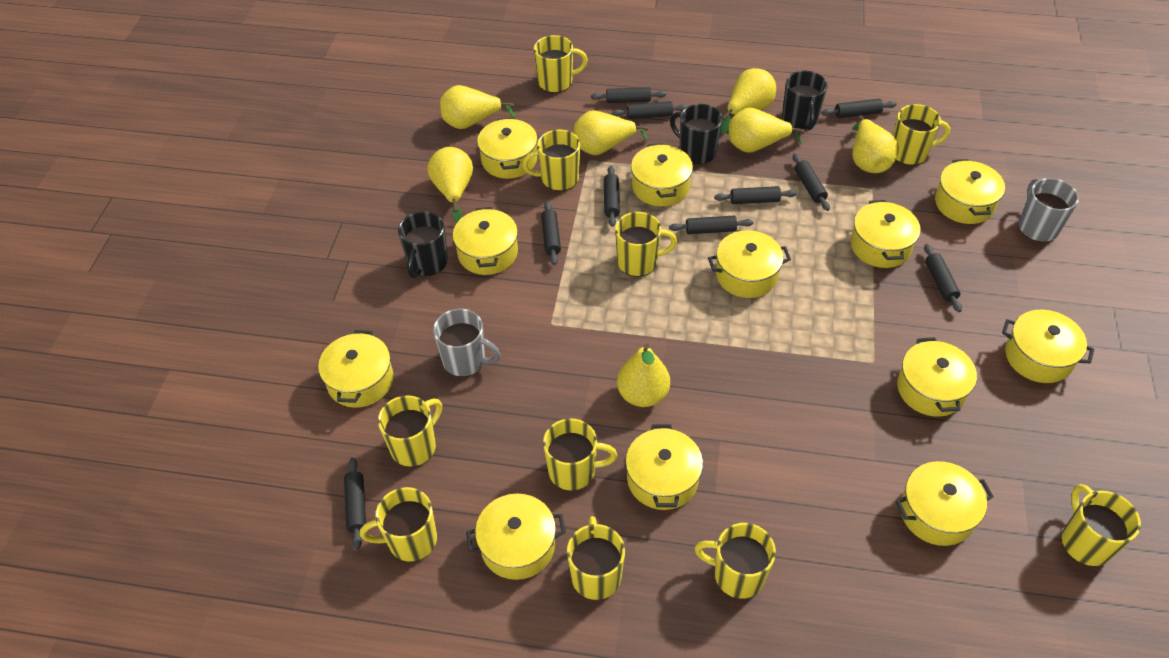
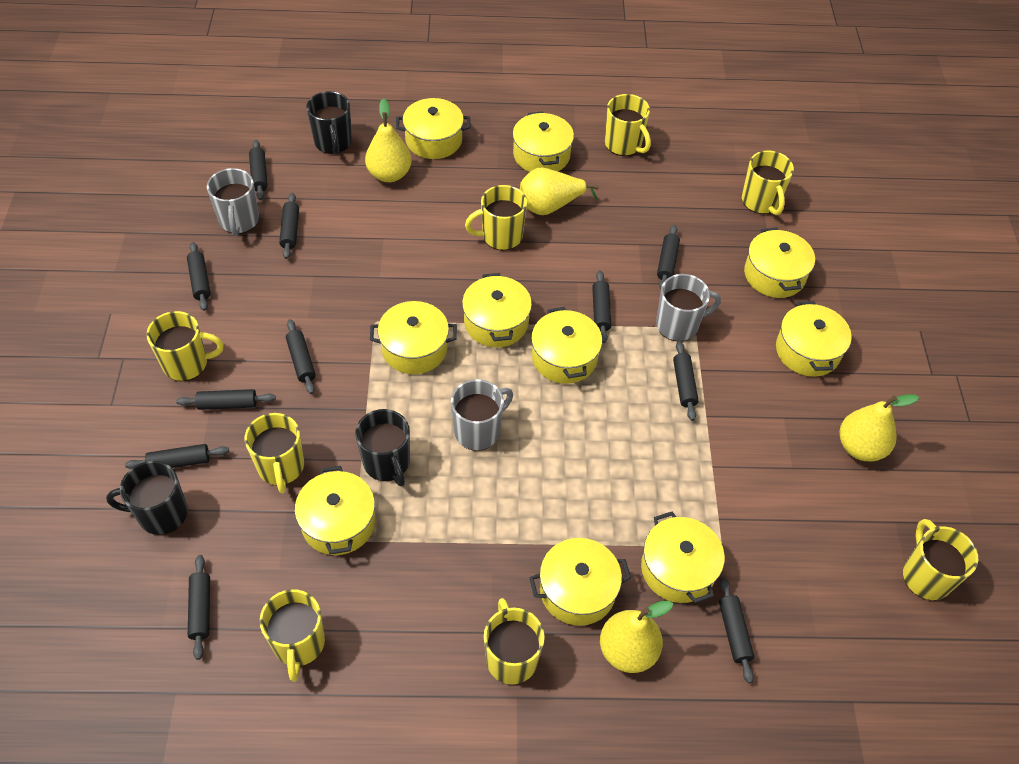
black rolling pin: 10 -> 11
grey mug: 2 -> 3
yellow mug: 10 -> 8
yellow pear: 7 -> 4
yellow pot: 12 -> 10

